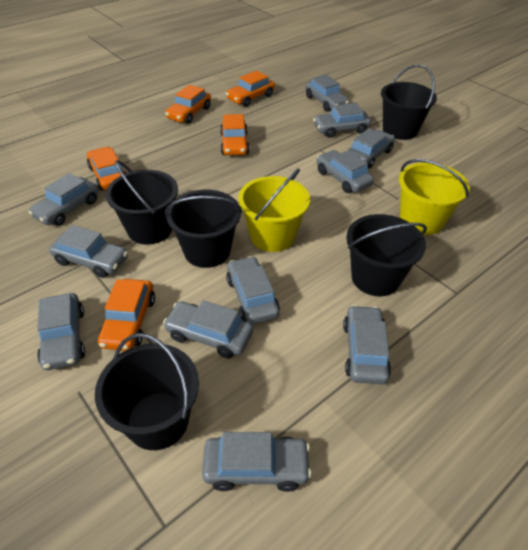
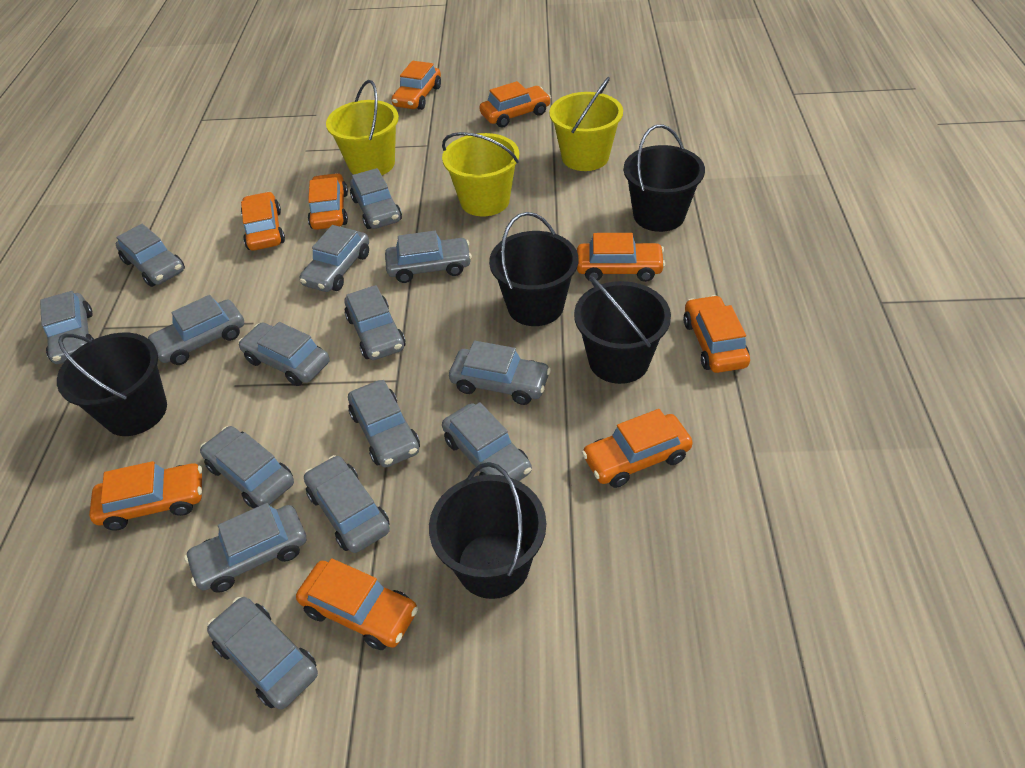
grey car: 11 -> 15
orange car: 5 -> 9
yellow bucket: 2 -> 3

